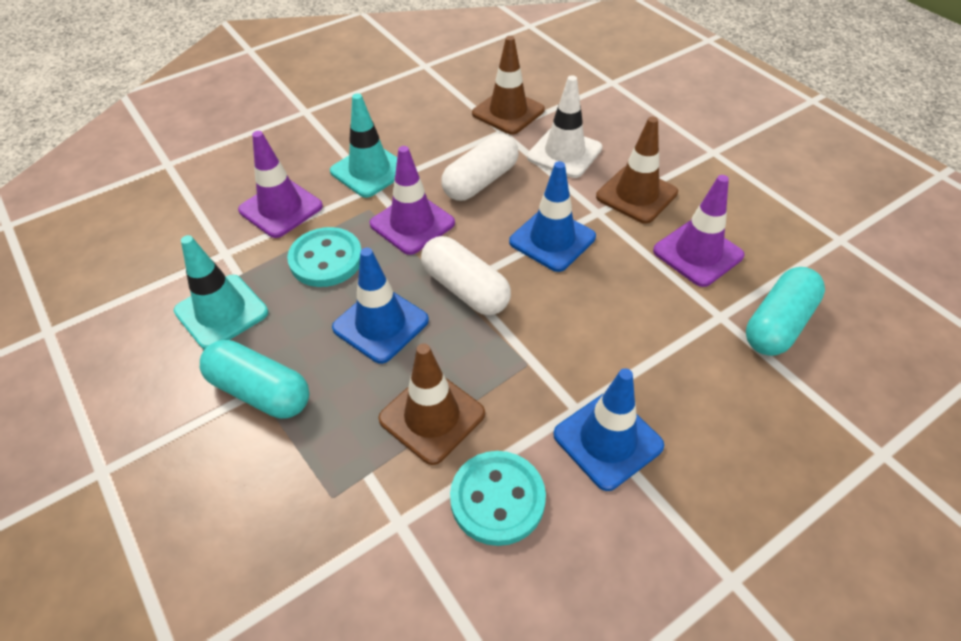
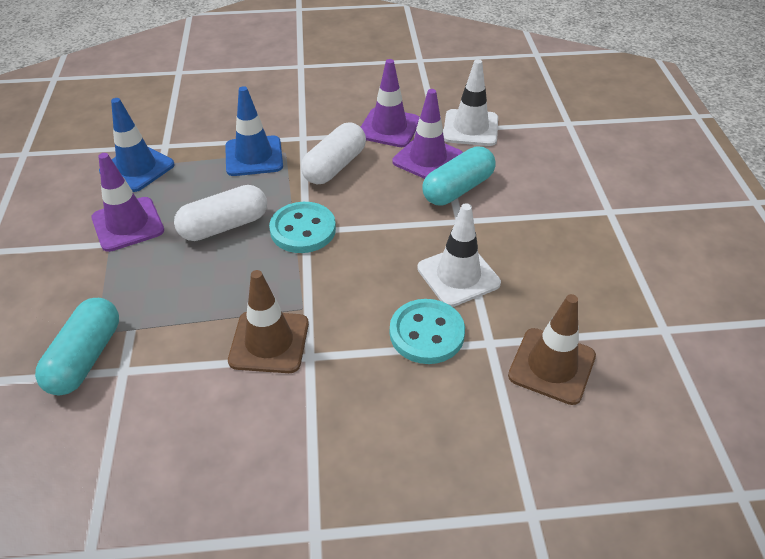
blue traffic cone: 3 -> 2
brown traffic cone: 3 -> 2
turquoise traffic cone: 2 -> 0
white traffic cone: 1 -> 2

